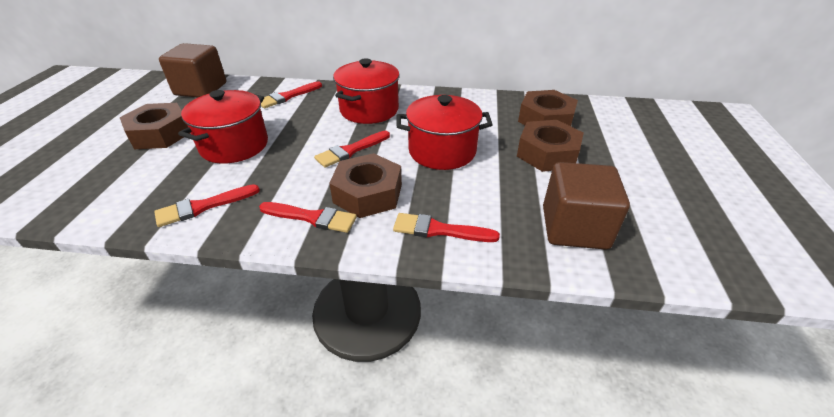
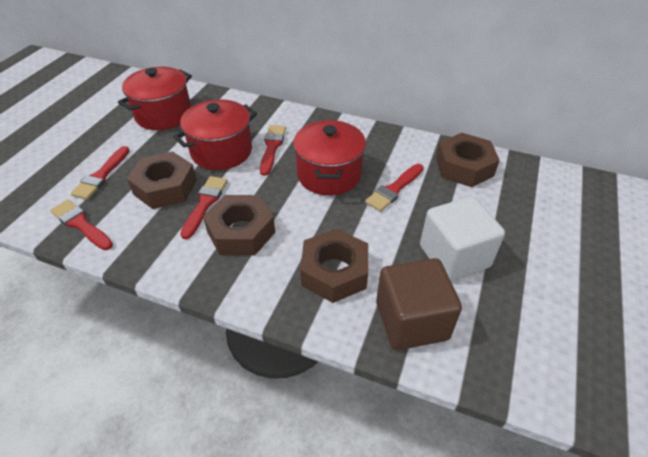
brown cube: 2 -> 1
white cube: 0 -> 1

